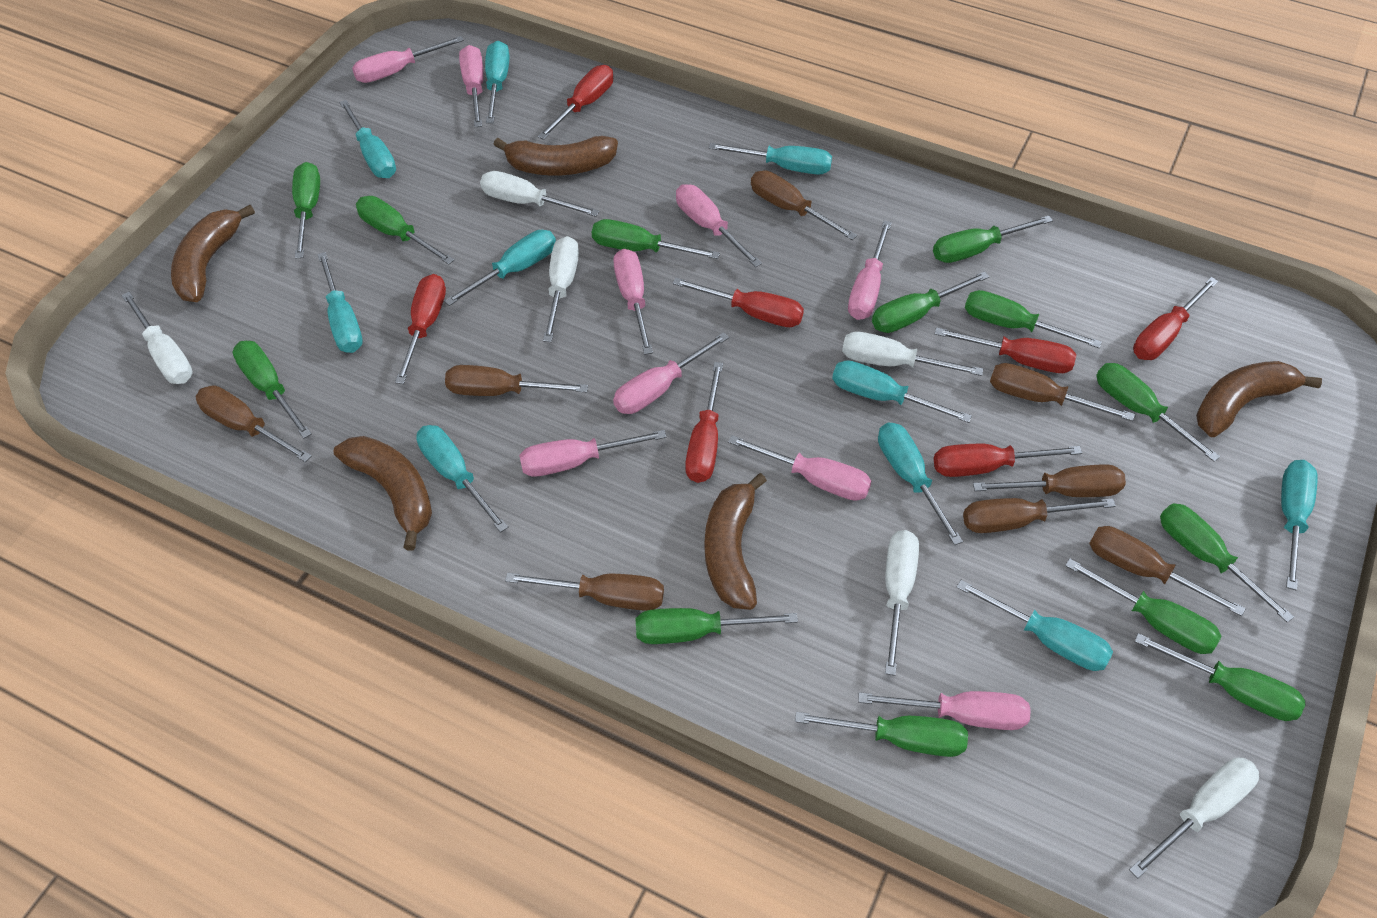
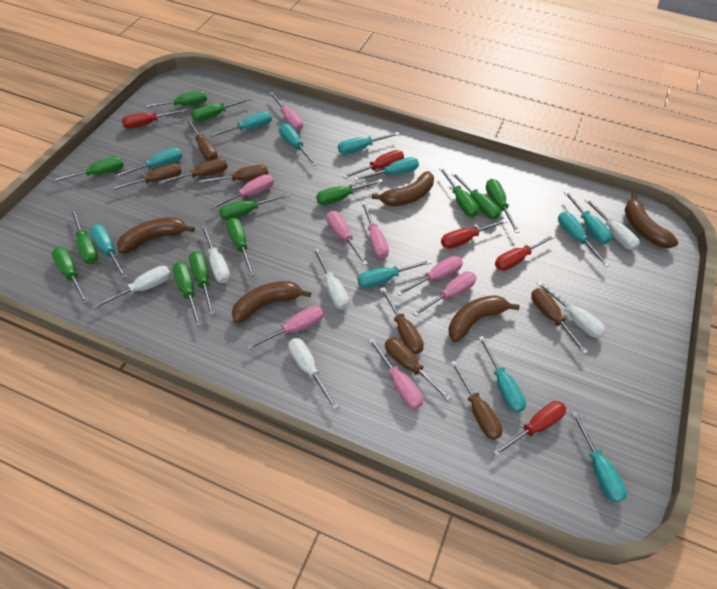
pink screwdriver: 9 -> 8
red screwdriver: 7 -> 5
turquoise screwdriver: 10 -> 11

